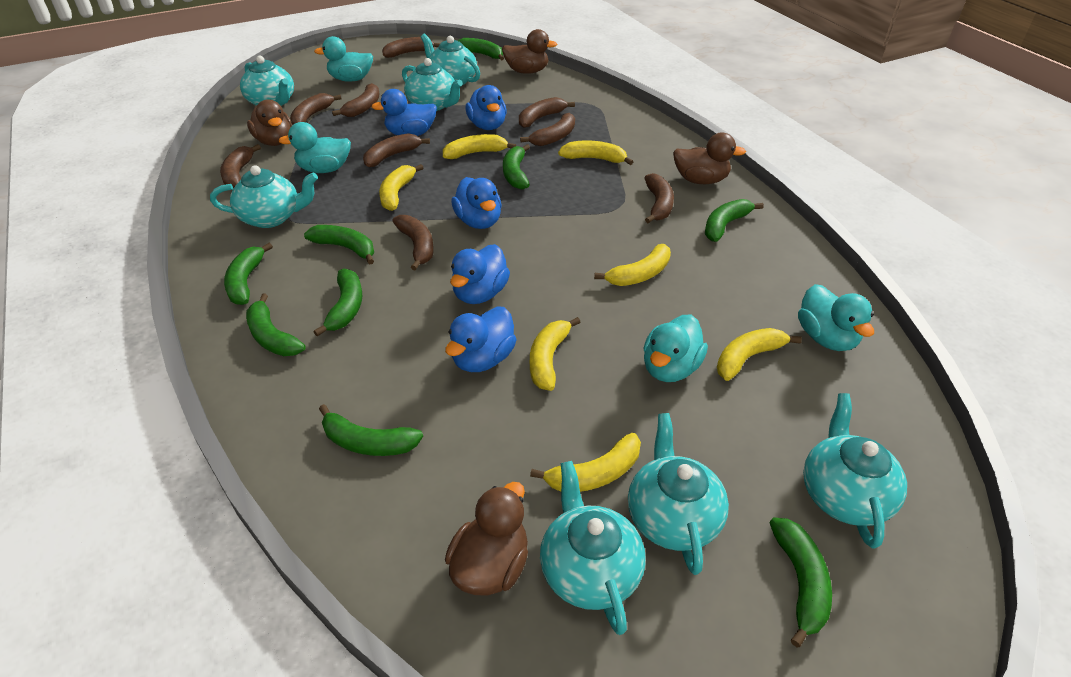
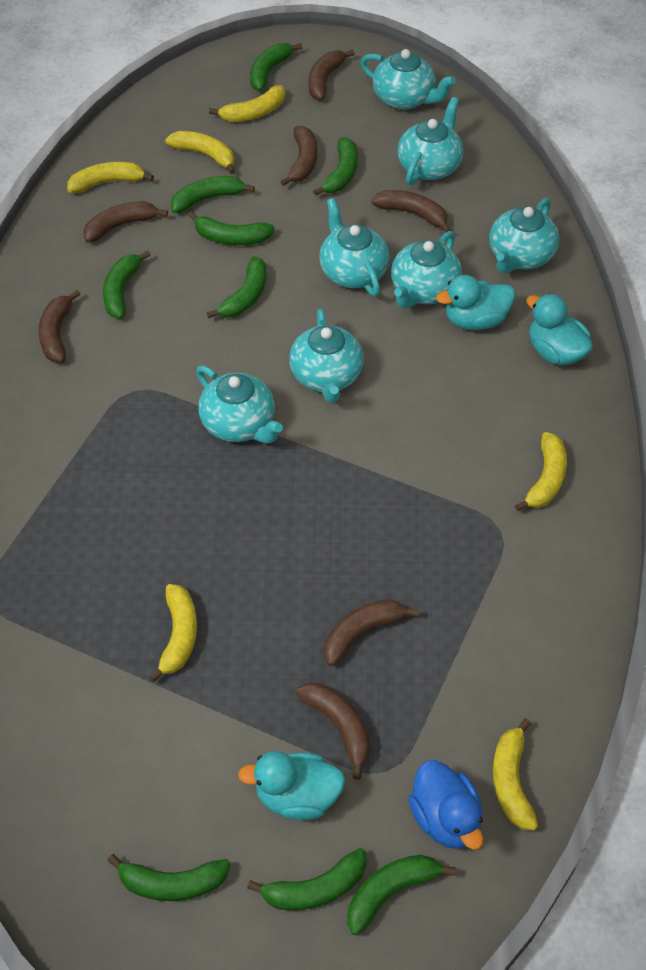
blue duck: 5 -> 1
brown banana: 9 -> 7
brown duck: 4 -> 0
turquoise duck: 4 -> 3
yellow banana: 7 -> 6

